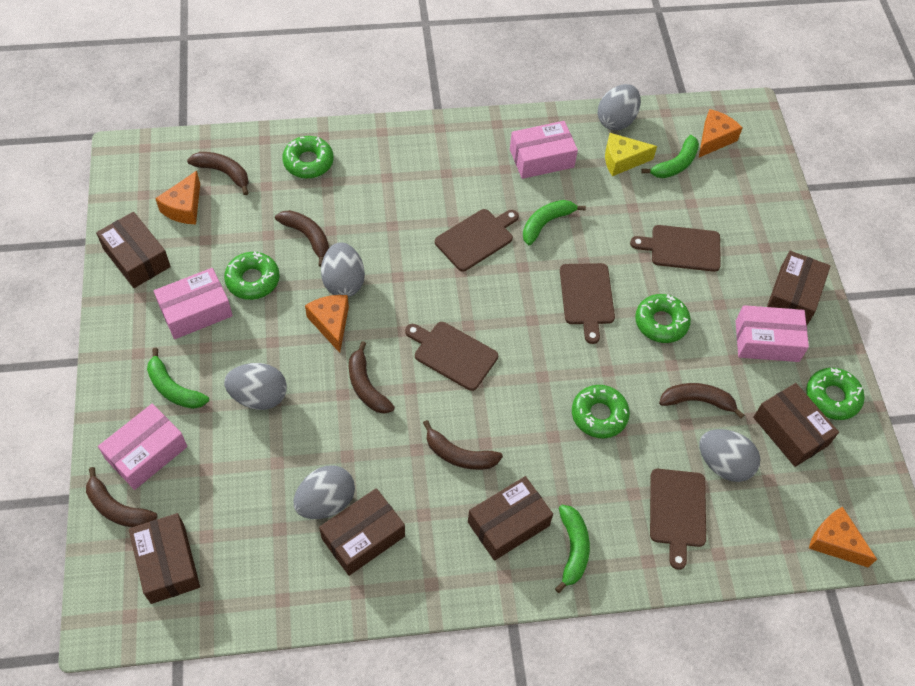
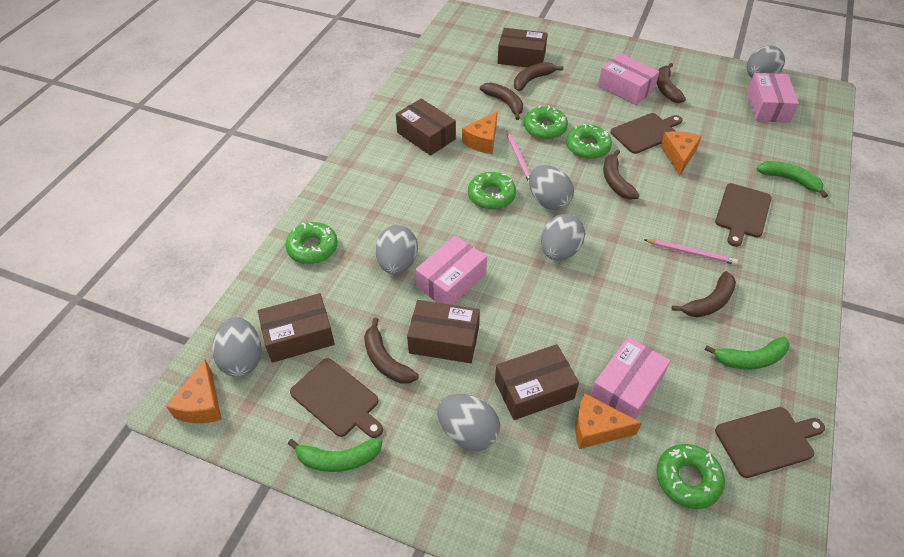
brown box: 6 -> 5
brown cutting board: 5 -> 4
green banana: 4 -> 3
grey egg: 5 -> 6
pink pencil: 0 -> 2
yellow cheese: 1 -> 0

